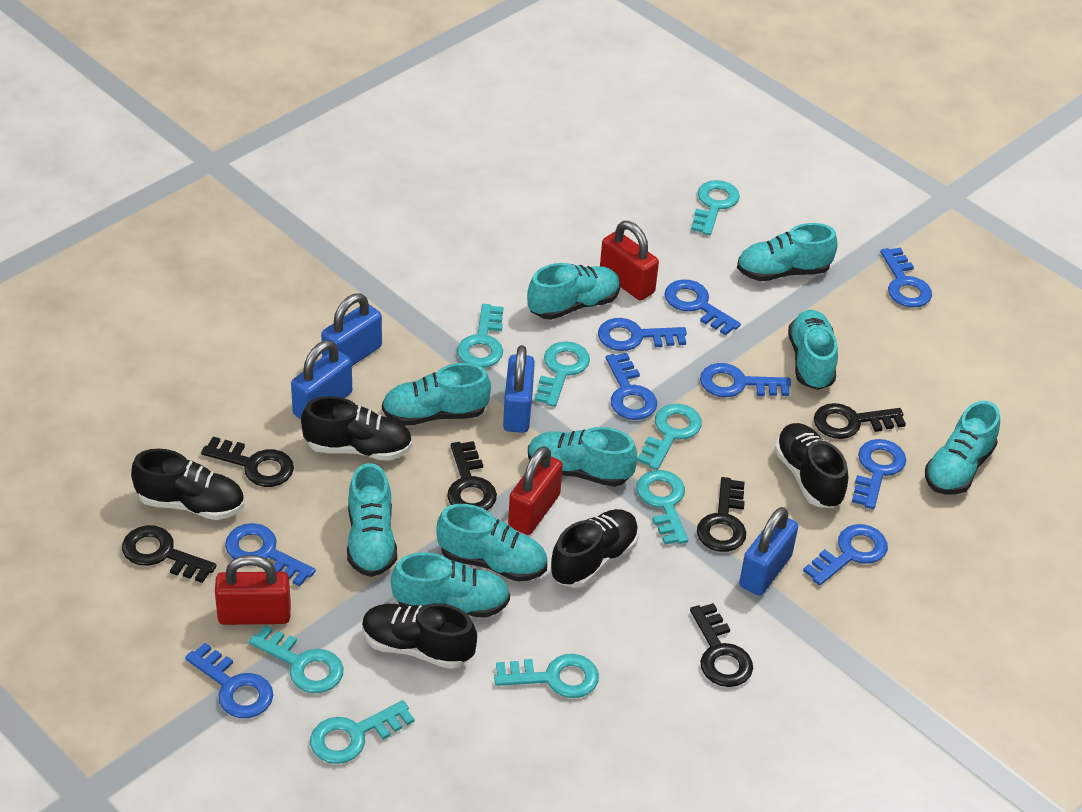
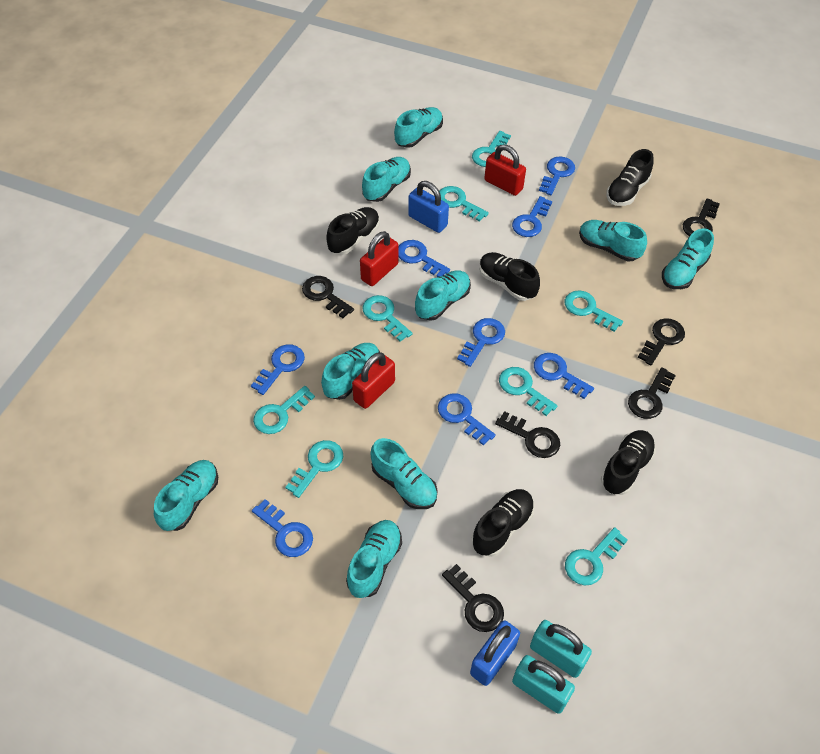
blue key: 9 -> 8
blue padlock: 4 -> 2
turquoise padlock: 0 -> 2

